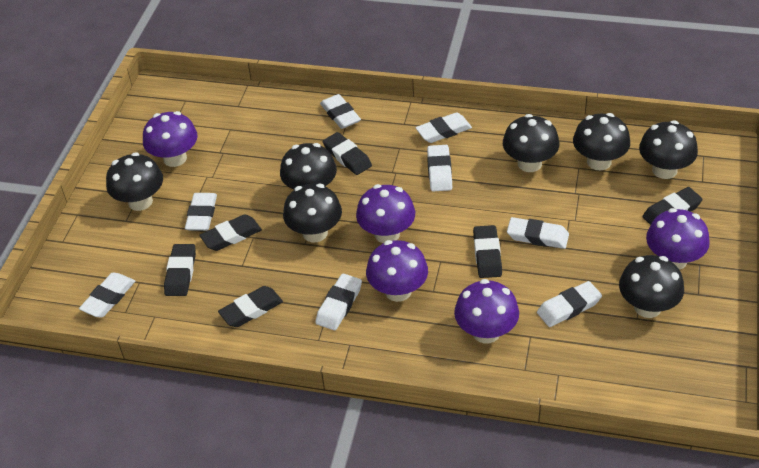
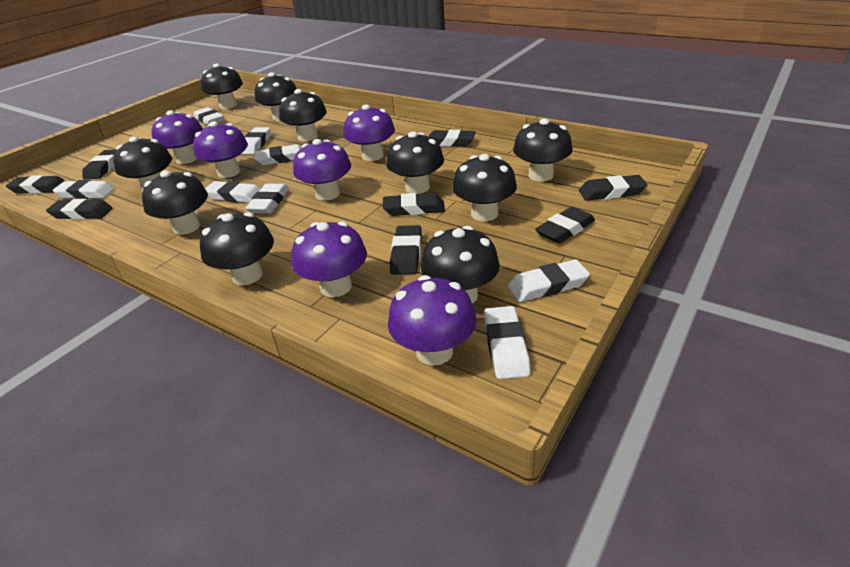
black eraser: 6 -> 8
black mushroom: 7 -> 10
purple mushroom: 5 -> 6

